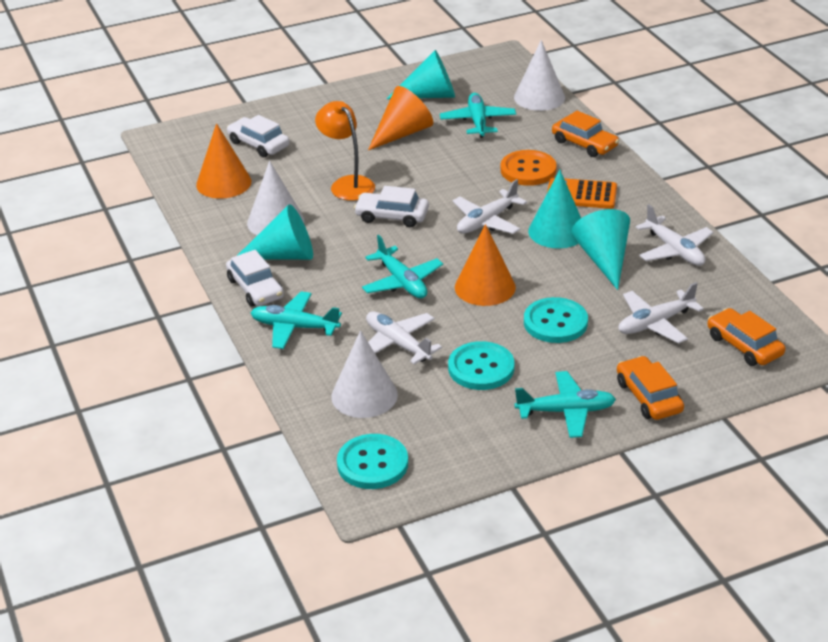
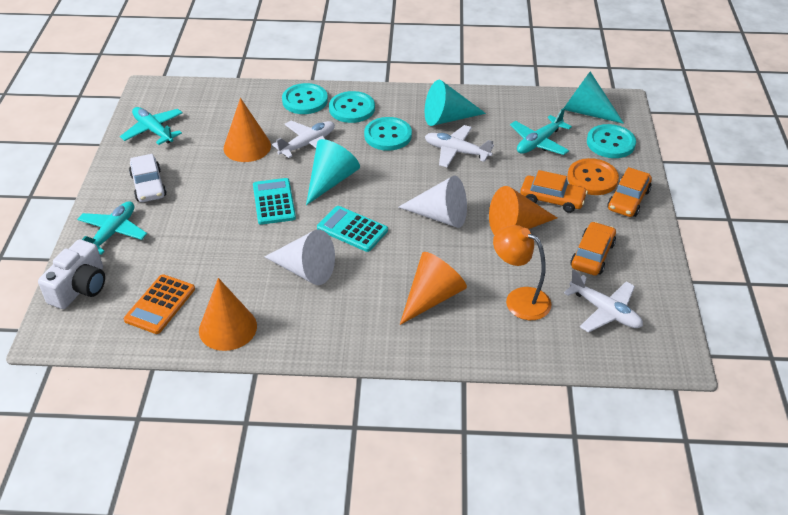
orange cone: 3 -> 4
turquoise button: 3 -> 4
turquoise calculator: 0 -> 2
turquoise cone: 4 -> 3
turquoise plane: 4 -> 3
white camera: 0 -> 1
white car: 3 -> 1
white cone: 3 -> 2
white plane: 4 -> 3

